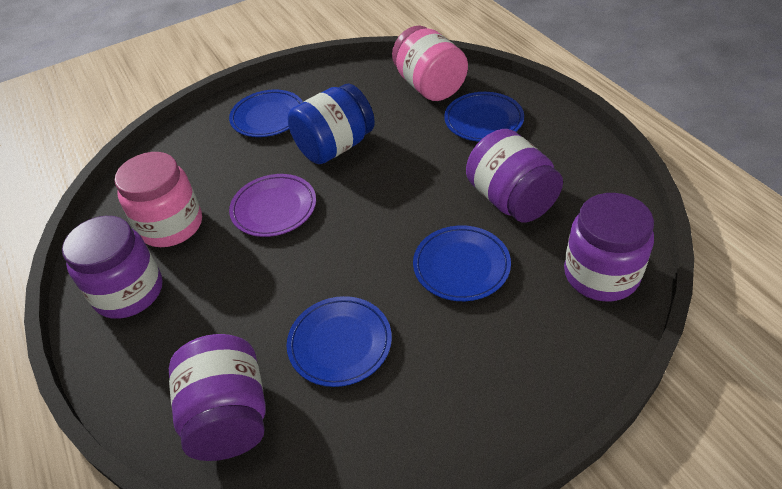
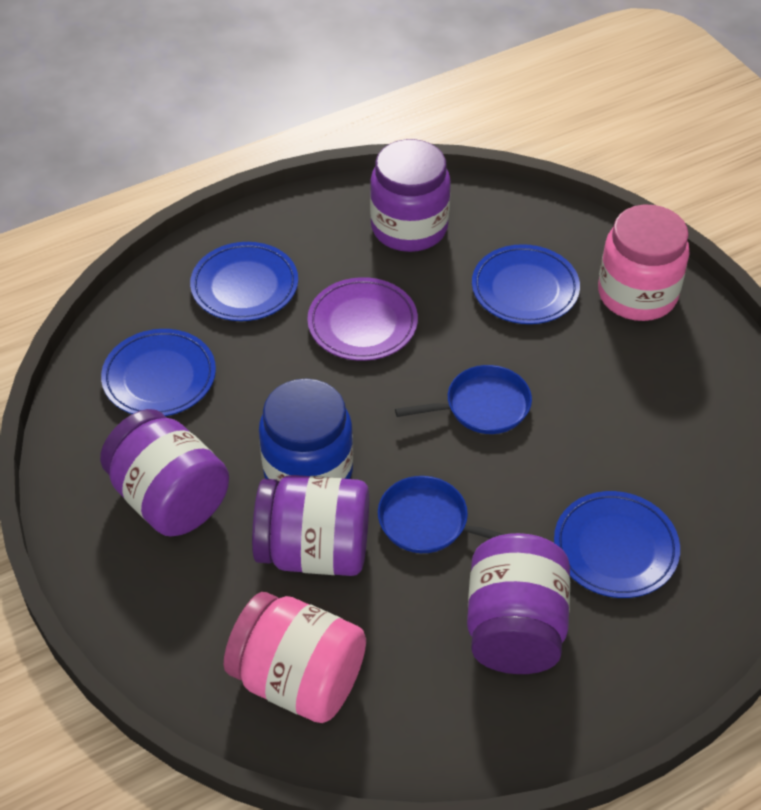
blue pan: 0 -> 2

